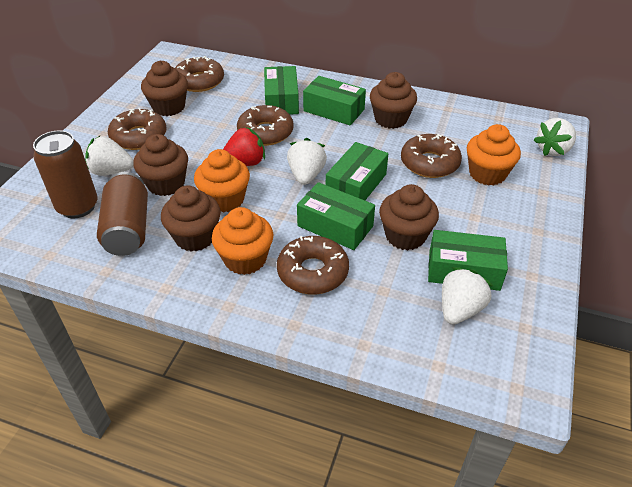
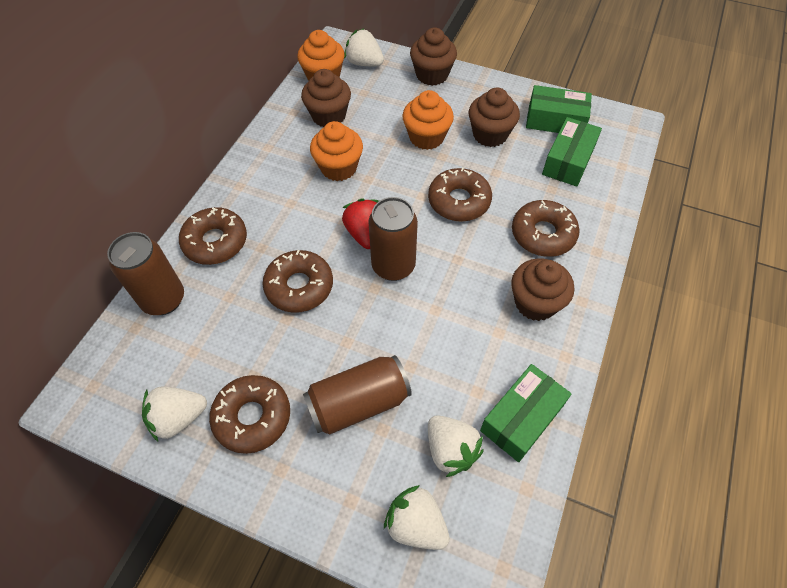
brown can: 2 -> 3
brown cupcake: 5 -> 4
green box: 5 -> 3

